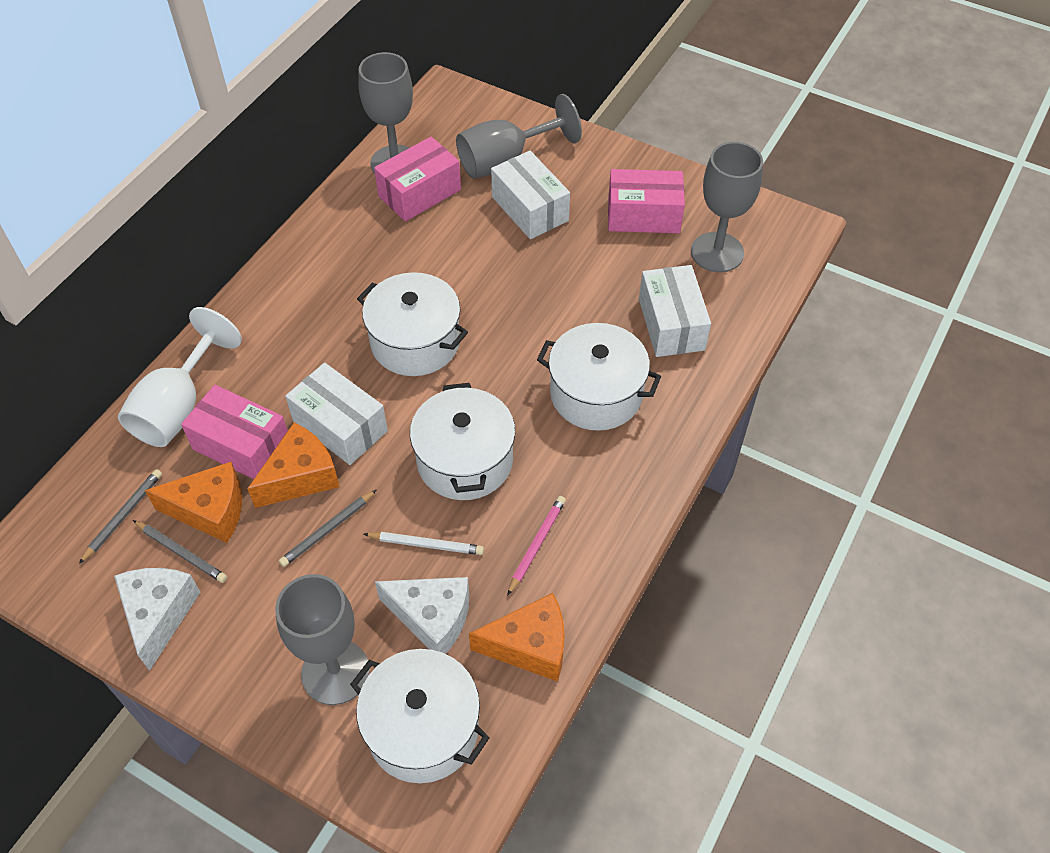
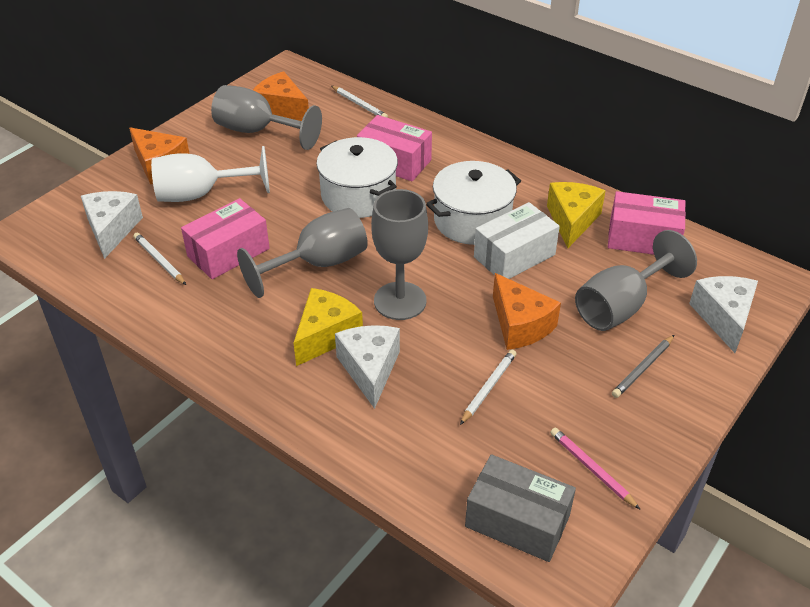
grey box: 0 -> 1
grey pencil: 3 -> 1
white box: 3 -> 1
white cheese: 2 -> 3
white pencil: 1 -> 3
white pot: 4 -> 2
yellow cheese: 0 -> 2

